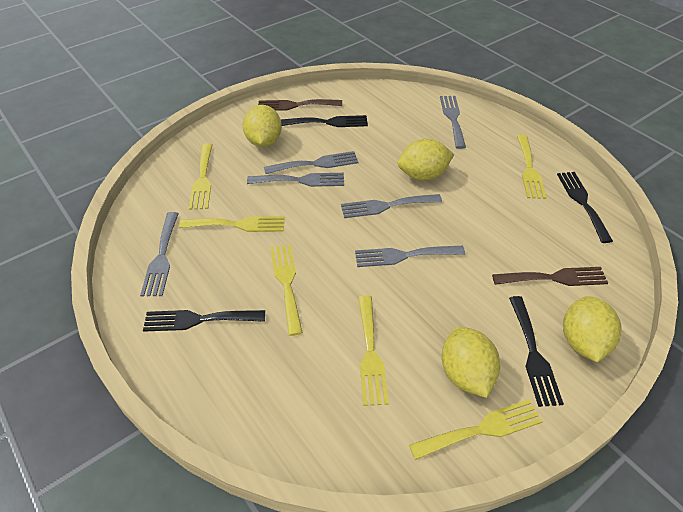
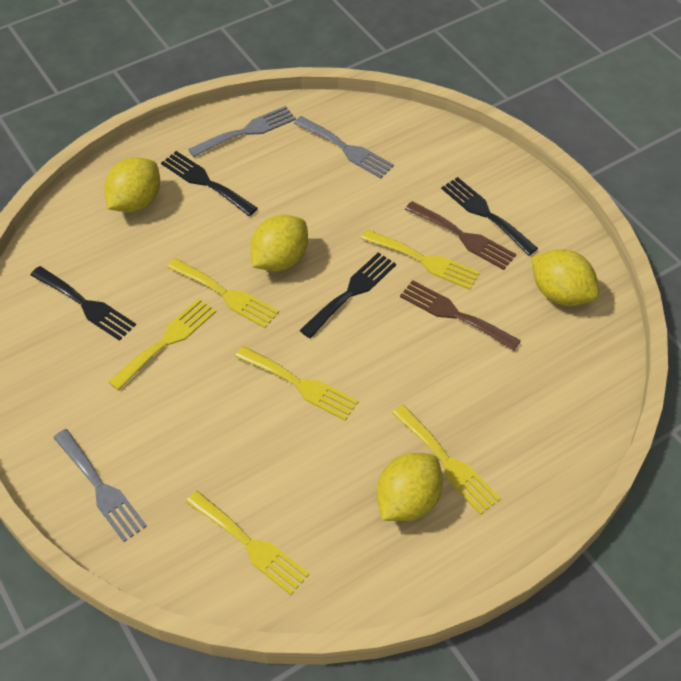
grey fork: 6 -> 3

